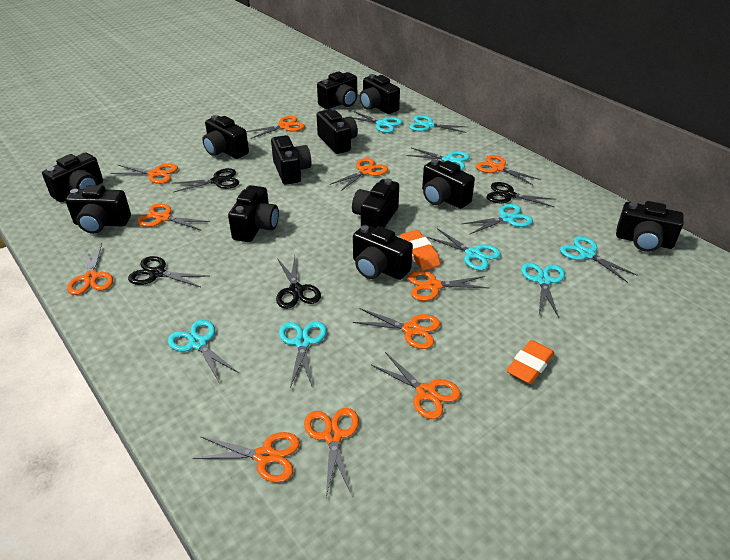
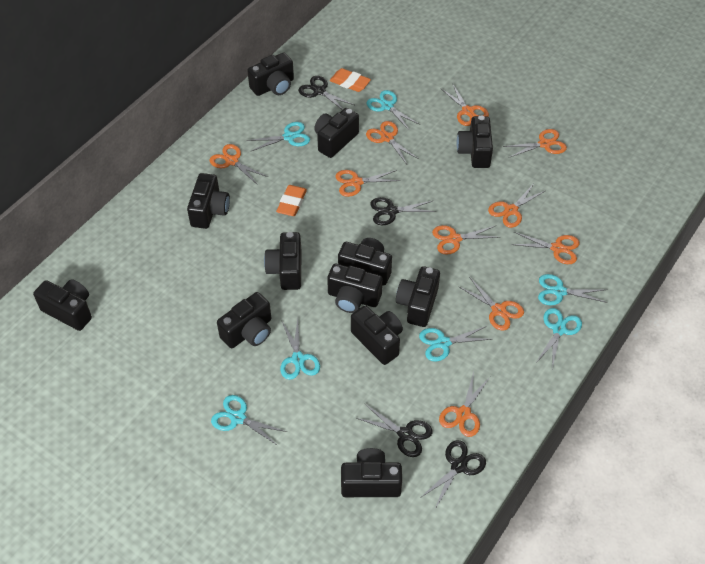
orange scissors: 11 -> 10
turquoise scissors: 9 -> 7

